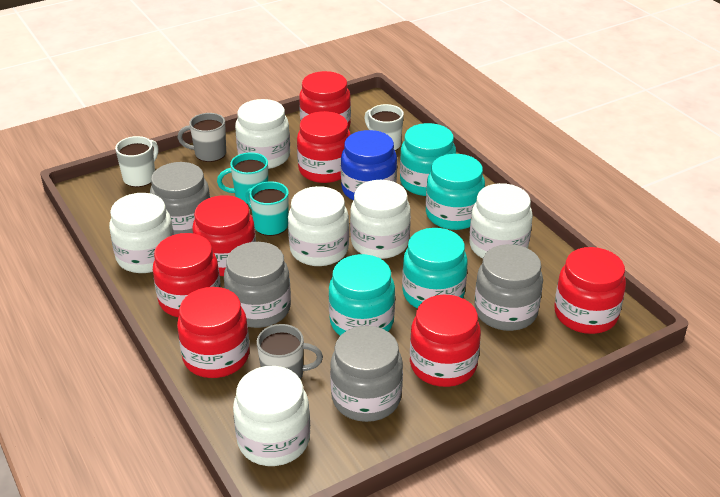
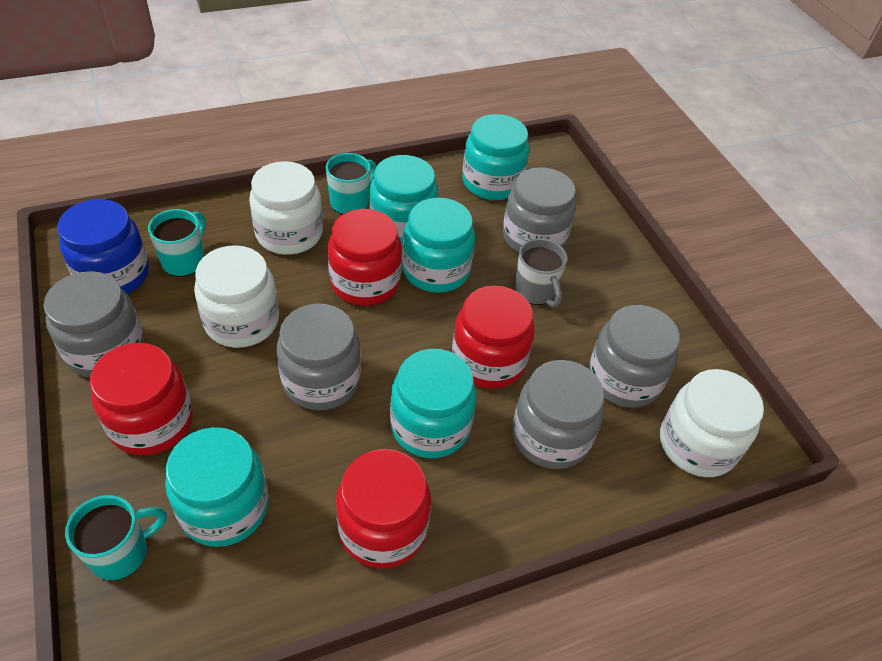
grey jar: 4 -> 5
grey mug: 2 -> 1
red jar: 7 -> 4
turquoise jar: 4 -> 5
turquoise mug: 2 -> 3
white jar: 6 -> 3
white mug: 2 -> 0

